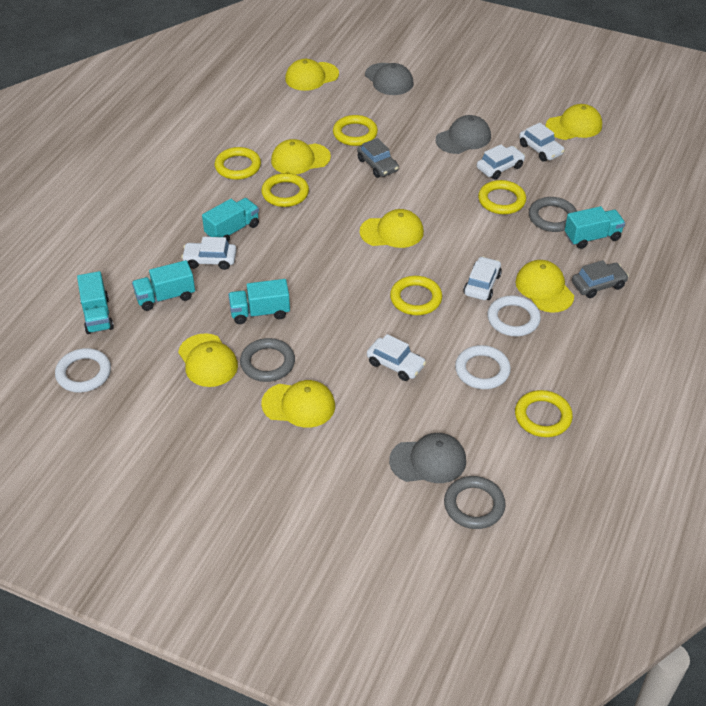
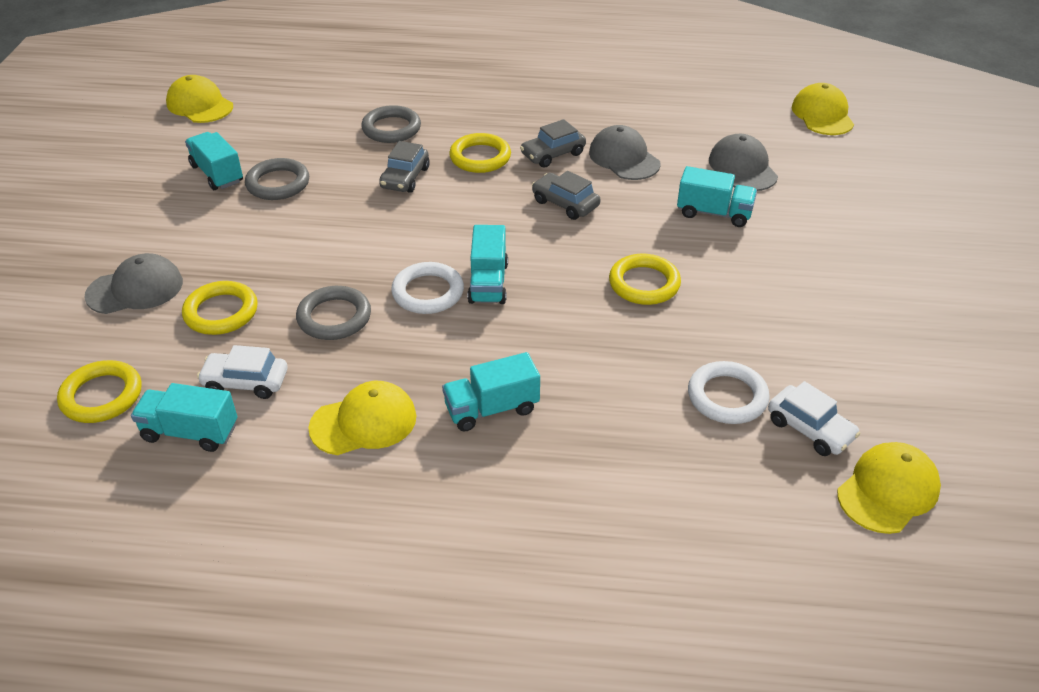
grey car: 2 -> 3
white car: 5 -> 2
white ring: 3 -> 2
yellow cap: 7 -> 4
yellow ring: 6 -> 4

